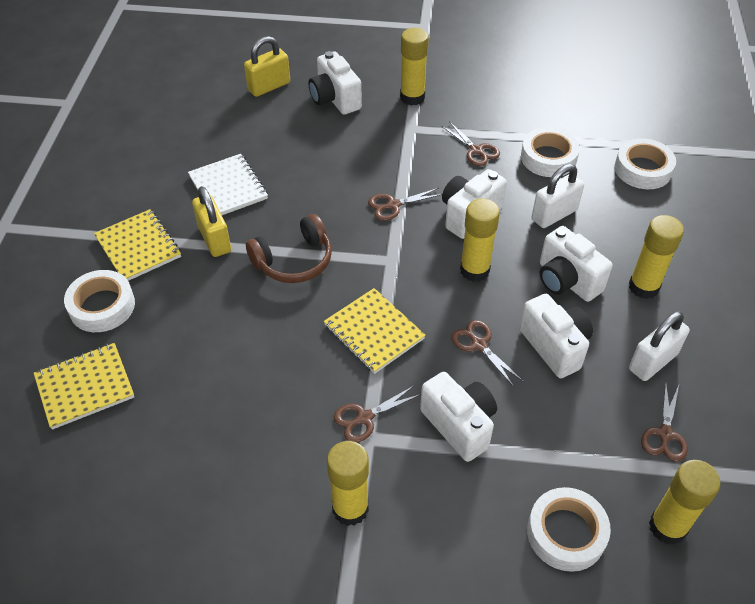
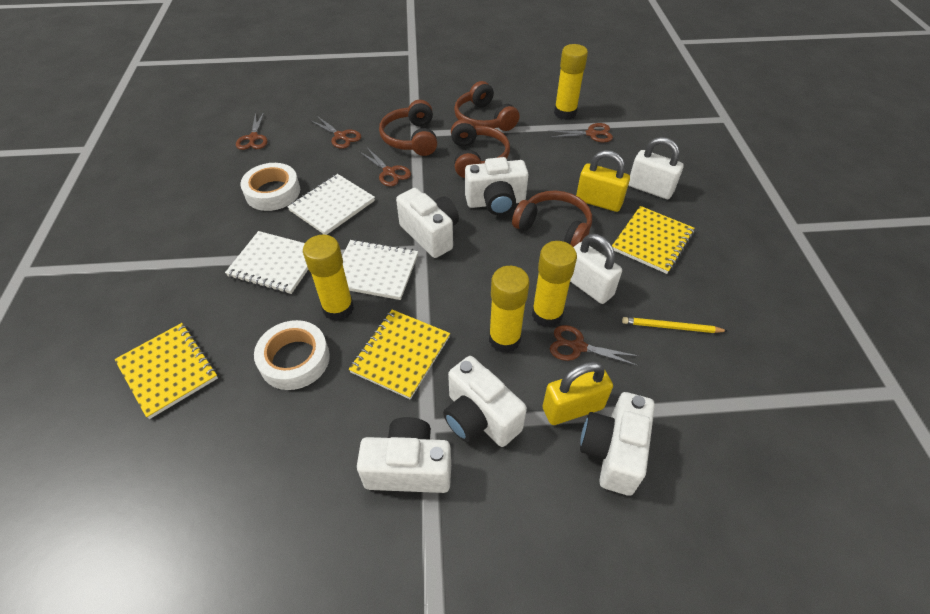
brown headphones: 1 -> 4
white notebook: 1 -> 3
white tape: 4 -> 2
yellow glue stick: 5 -> 4
yellow pencil: 0 -> 1

